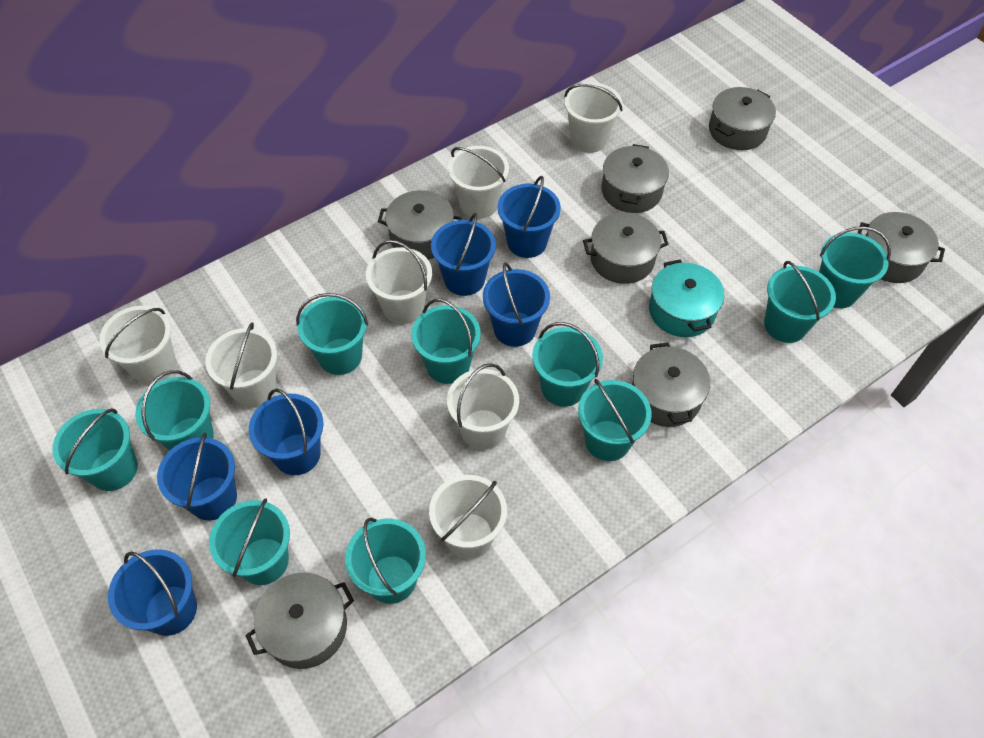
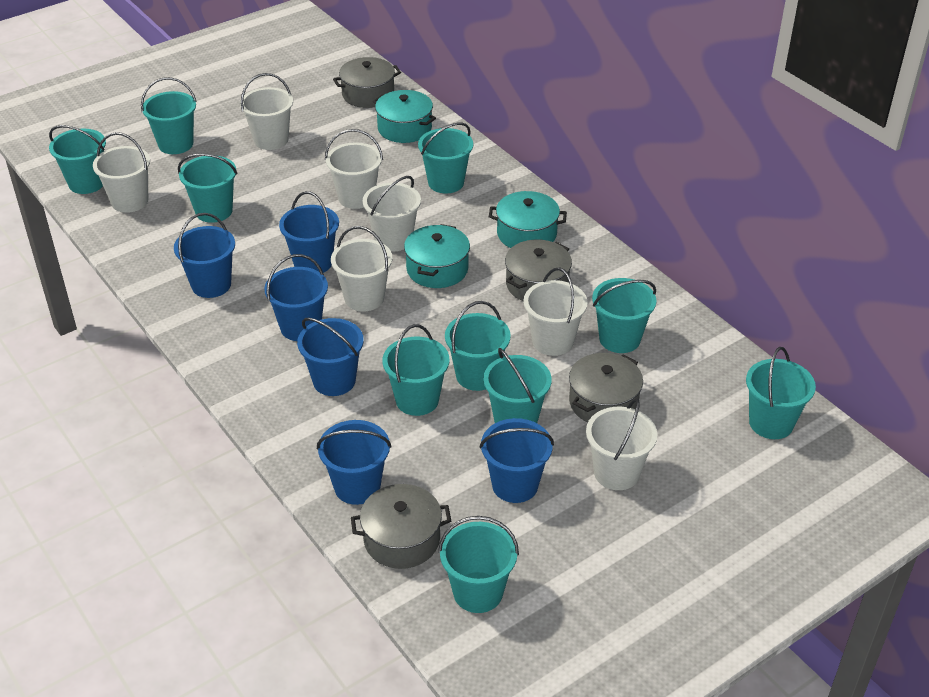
grey pot: 7 -> 4
turquoise pot: 1 -> 3

